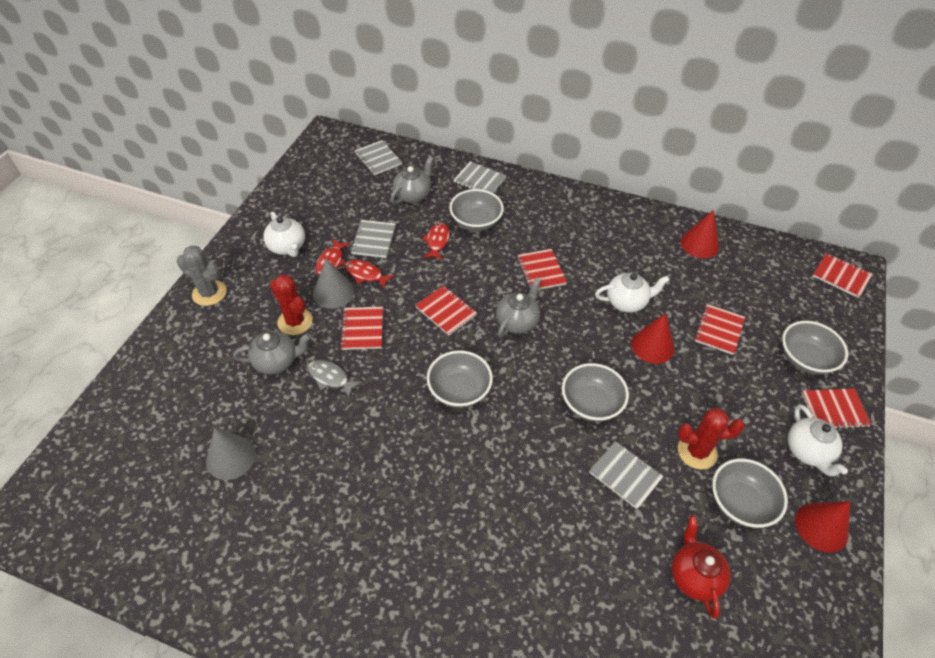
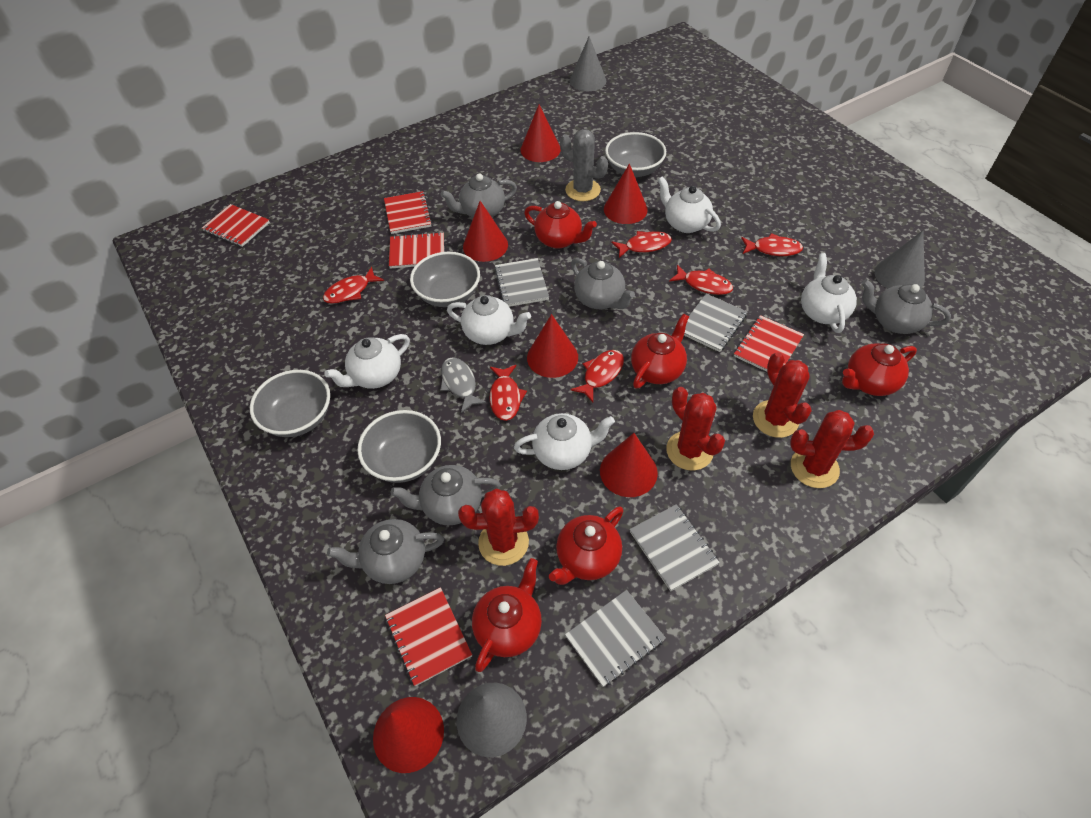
grey bowl: 5 -> 4
grey cone: 2 -> 3
grey teapot: 3 -> 5
red cactus: 2 -> 4
red cone: 3 -> 6
red fish: 3 -> 6
red notebook: 6 -> 5
red teapot: 1 -> 5
white teapot: 3 -> 5

